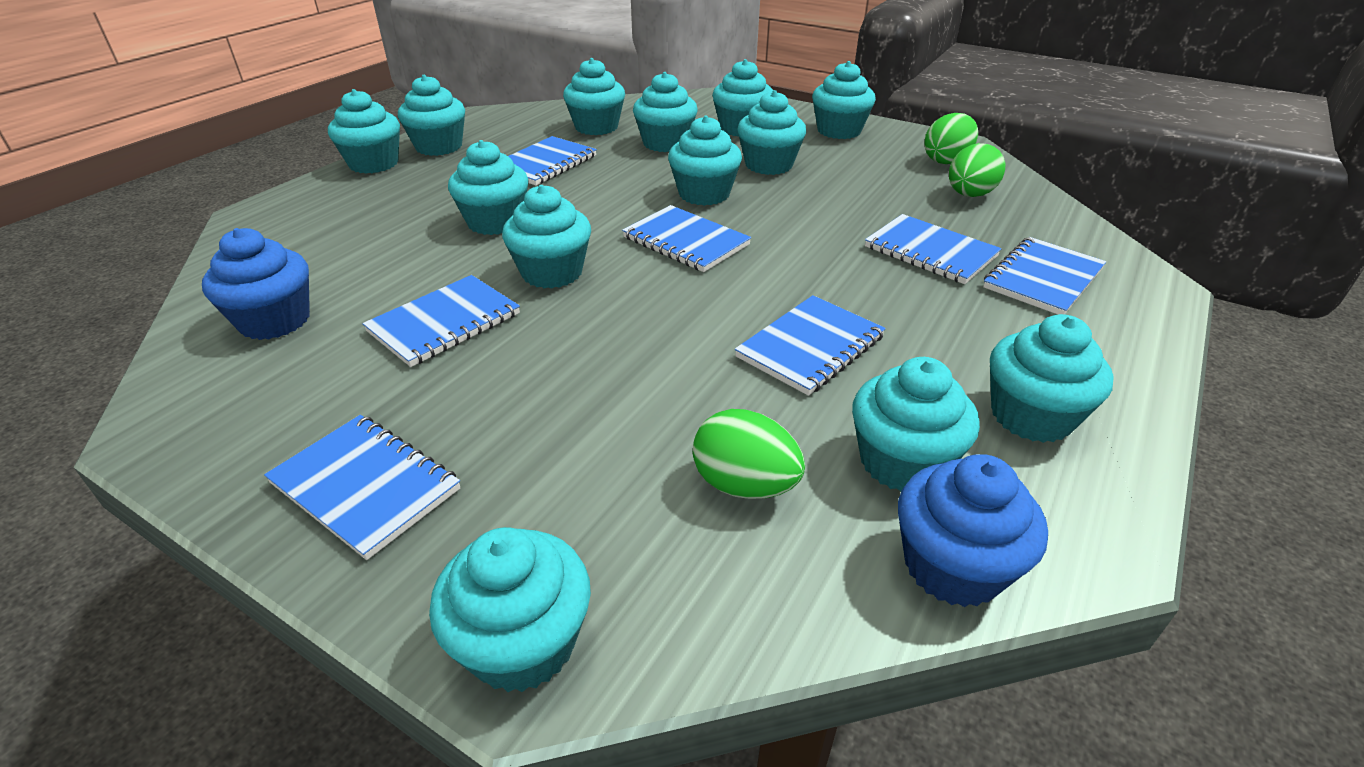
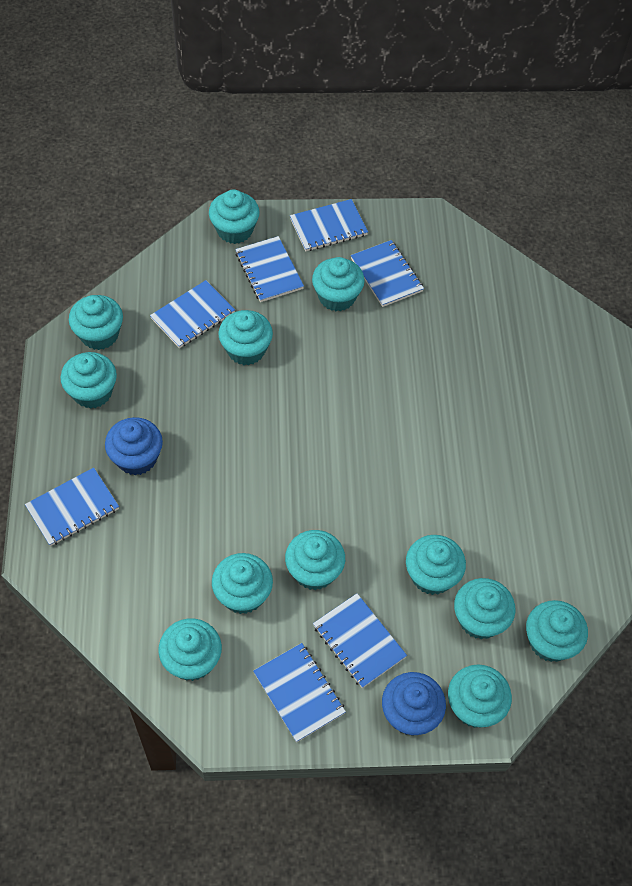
green egg: 3 -> 0
turquoise cupcake: 13 -> 12

